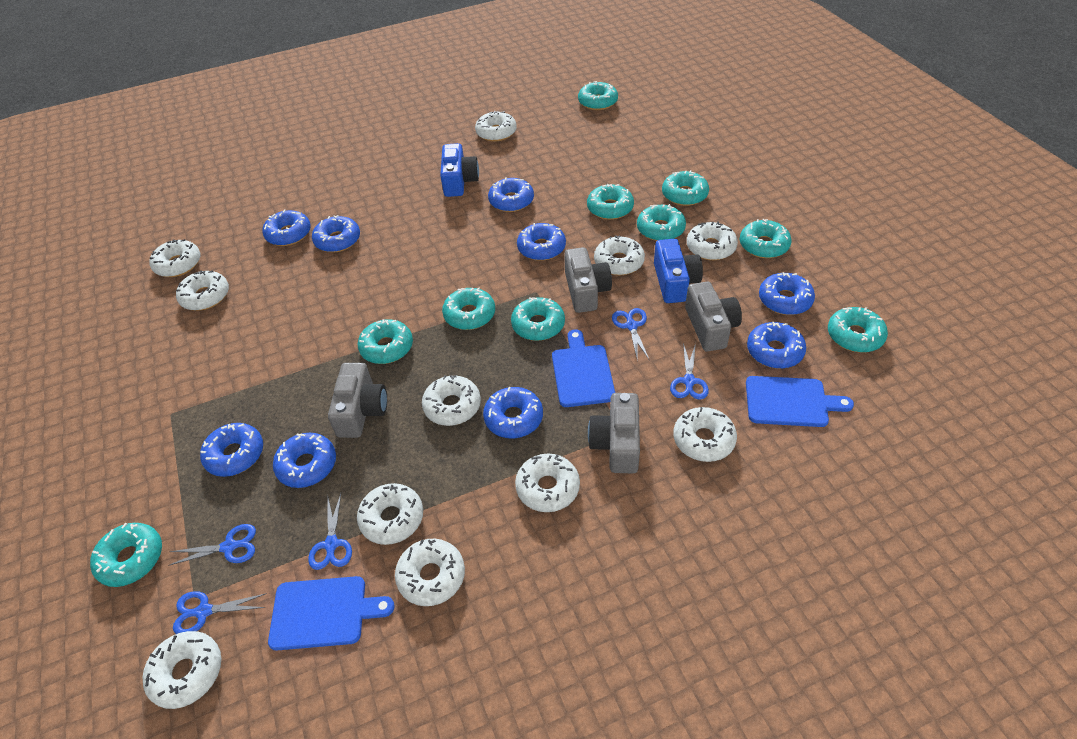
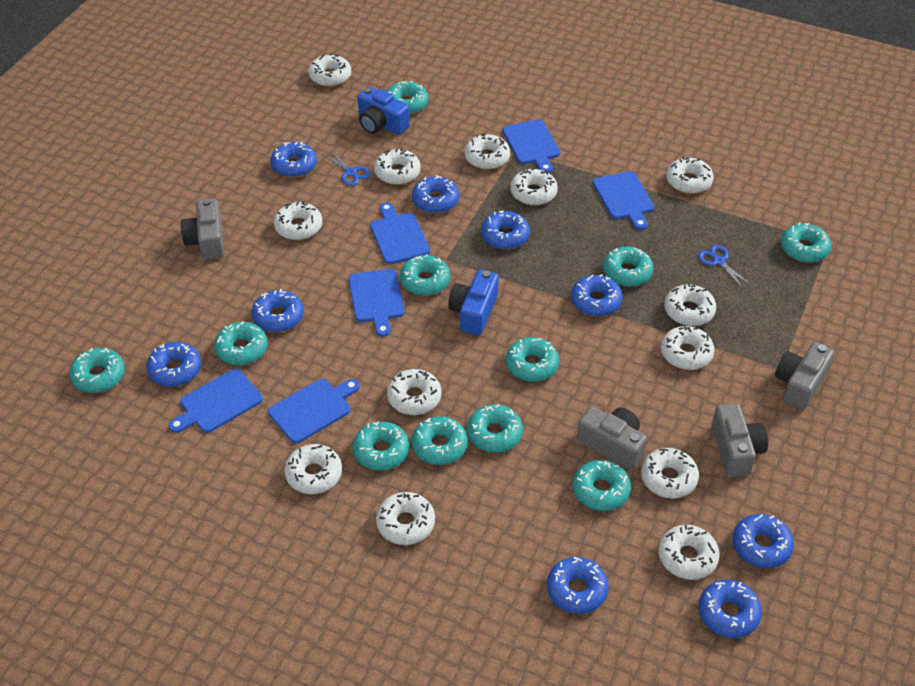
blue cutting board: 3 -> 6
blue scissors: 5 -> 2
turquoise donut: 10 -> 11
white donut: 11 -> 13

